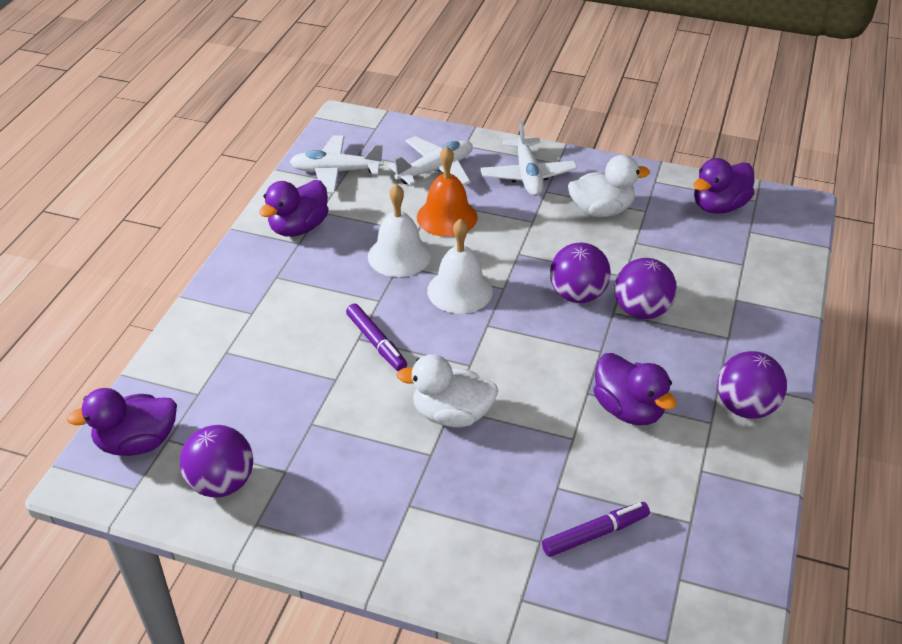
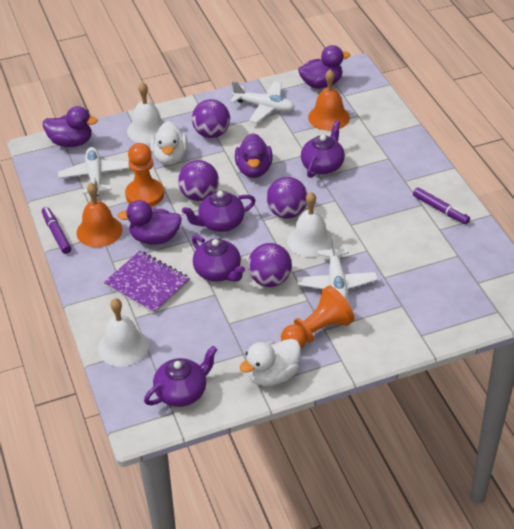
orange bell: 1 -> 2
orange pawn: 0 -> 2
purple notebook: 0 -> 1
purple teapot: 0 -> 4
white bell: 2 -> 3

